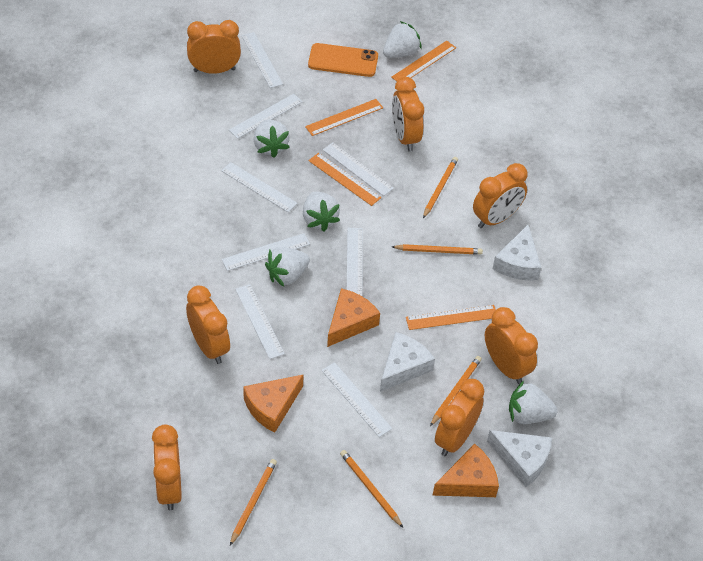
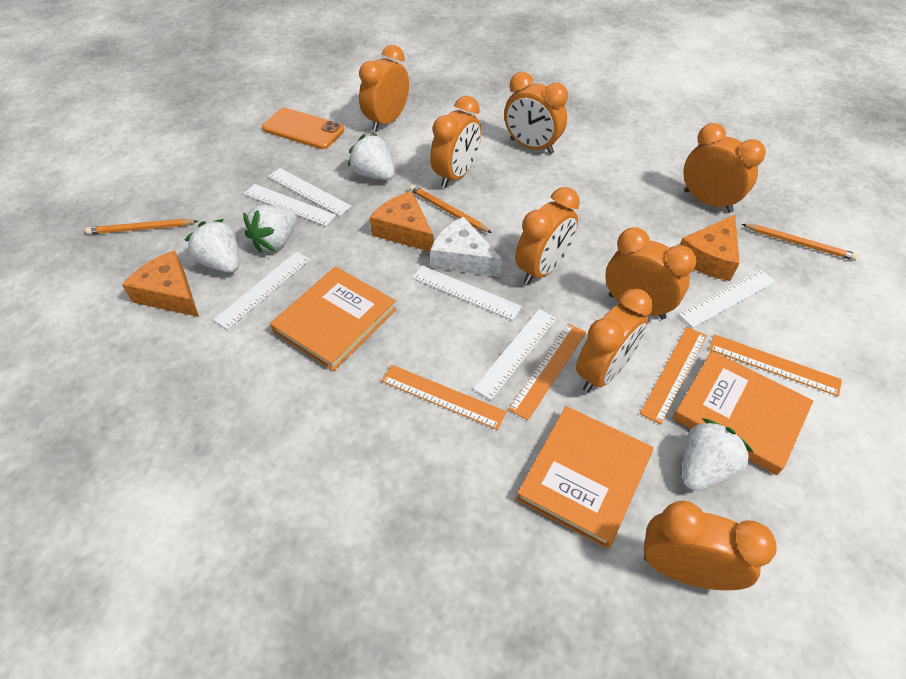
orange book: 0 -> 3
orange clock: 7 -> 8
orange pencil: 5 -> 3
white cheese: 3 -> 1
white ruler: 8 -> 6
white strawberry: 5 -> 4

